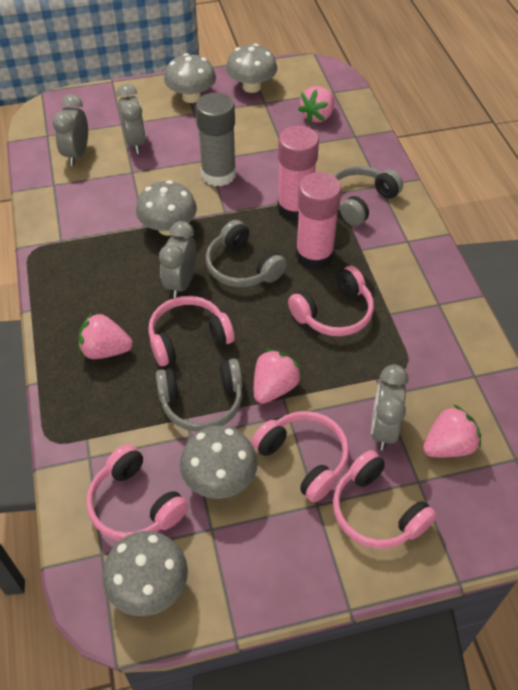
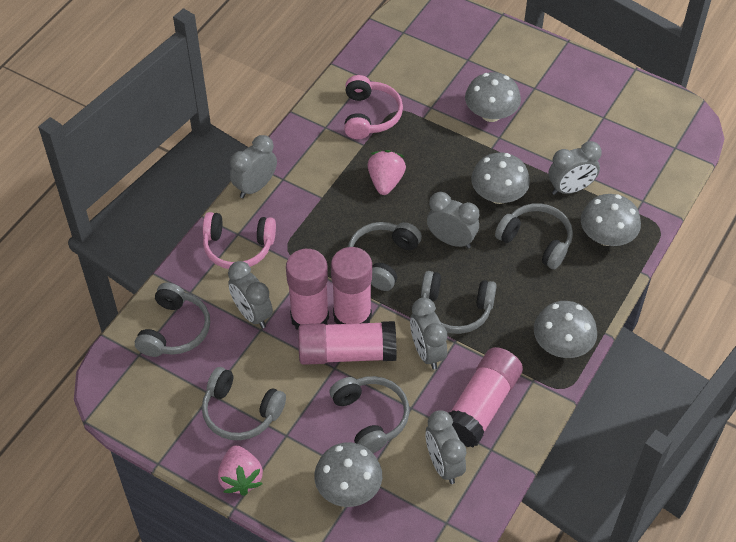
grey clock: 4 -> 6
grey glue stick: 1 -> 0
grey headphones: 3 -> 6
pink glue stick: 2 -> 4
pink headphones: 5 -> 2
pink strawberry: 4 -> 2

